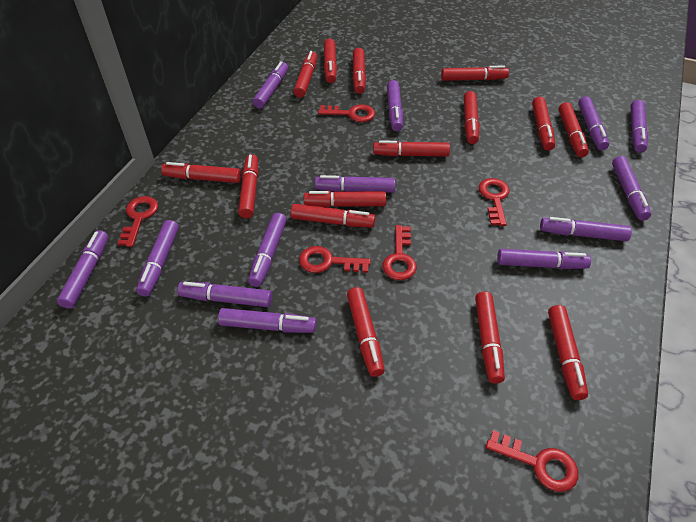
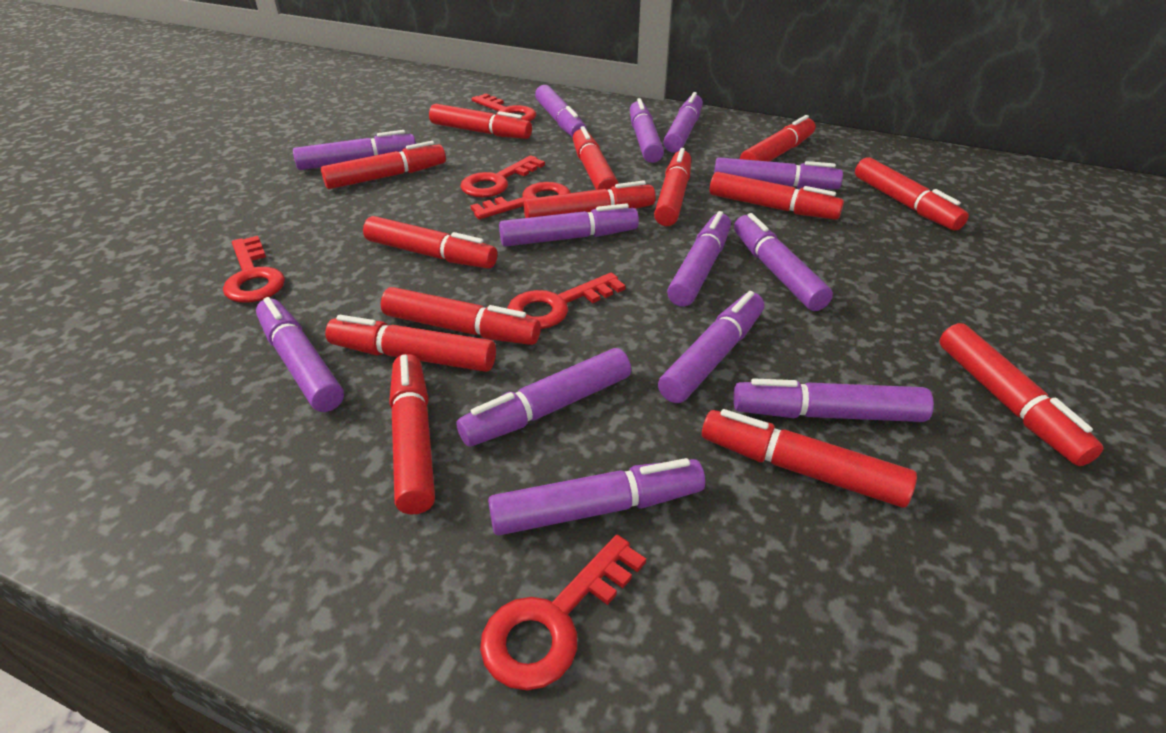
red marker: 15 -> 14

